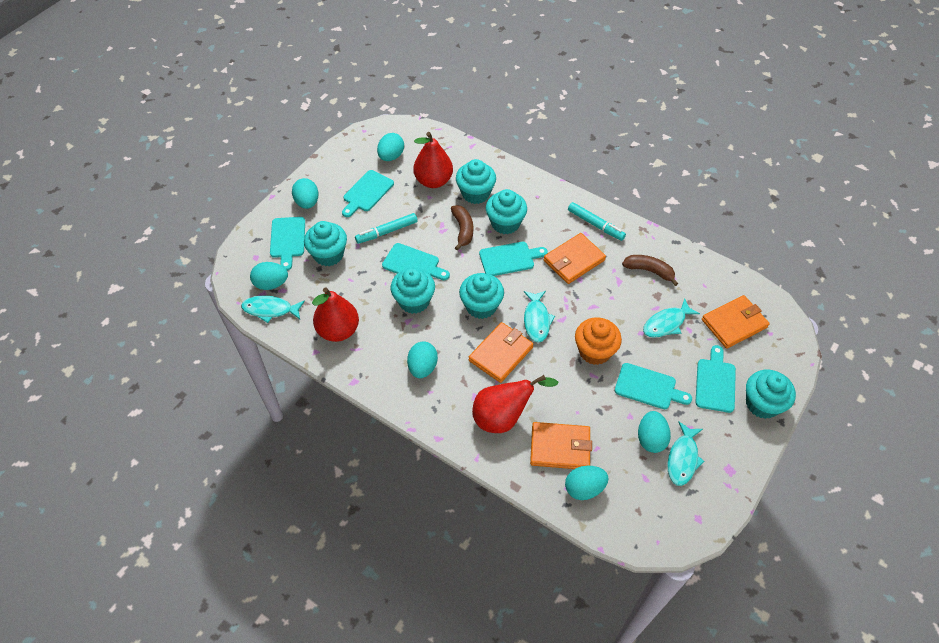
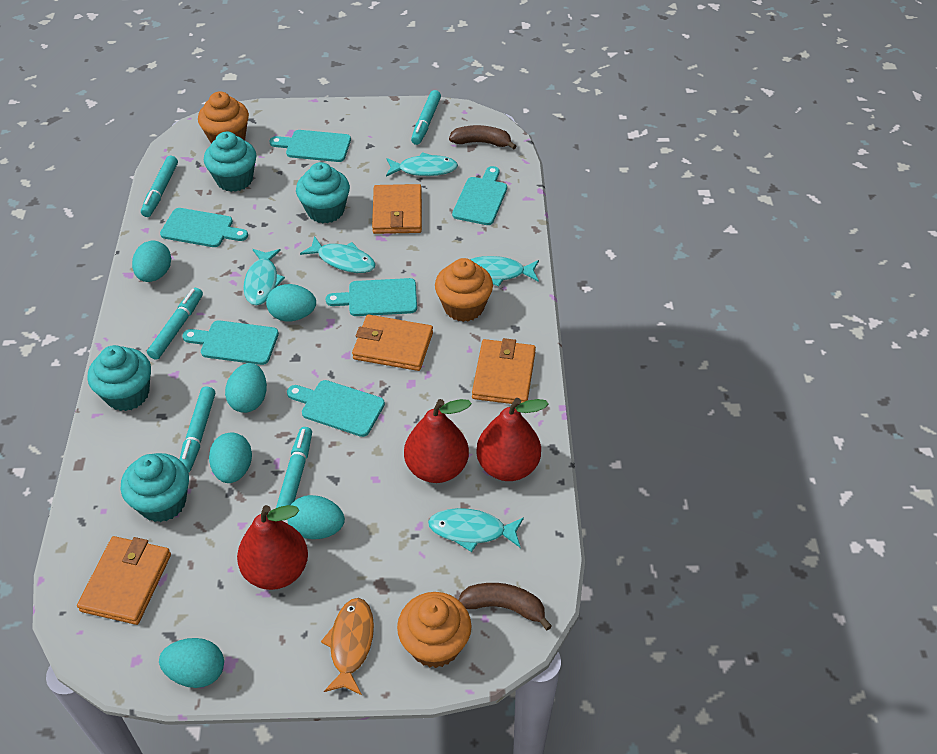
orange cupcake: 1 -> 3
orange fish: 0 -> 1
turquoise cupcake: 6 -> 4
turquoise fish: 4 -> 5
turquoise marker: 2 -> 5

